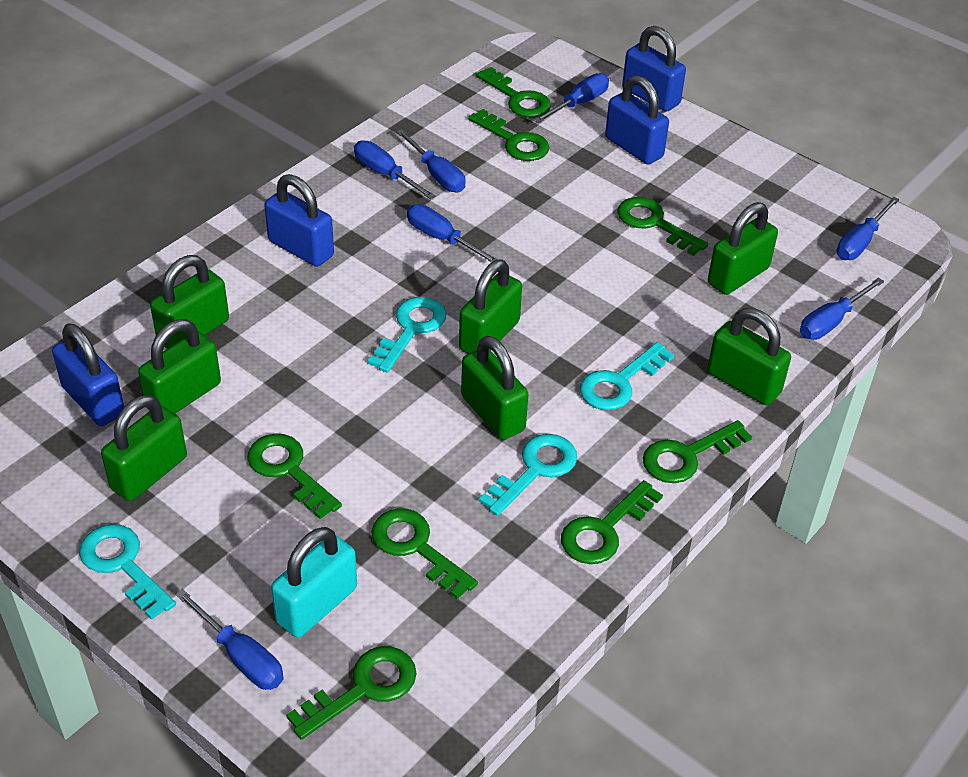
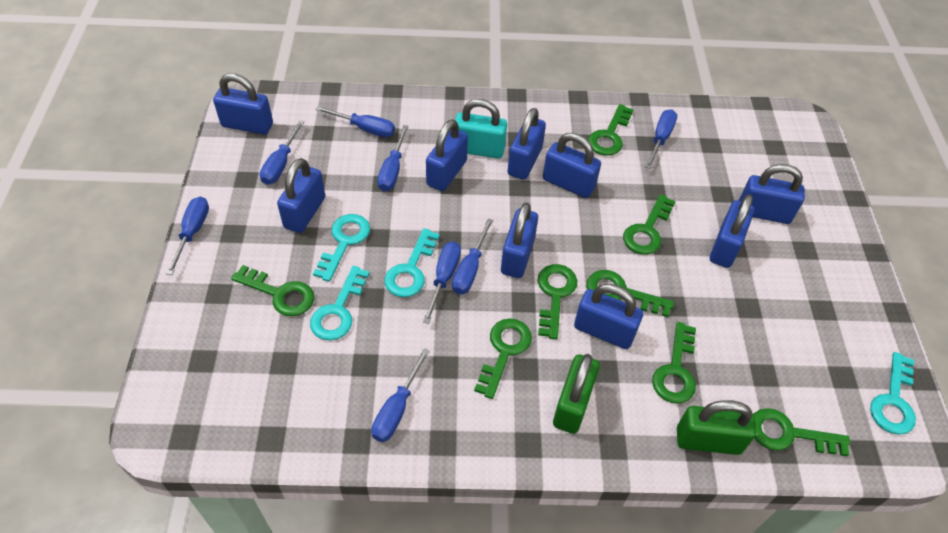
blue padlock: 4 -> 9
blue screwdriver: 7 -> 8
green padlock: 7 -> 2

